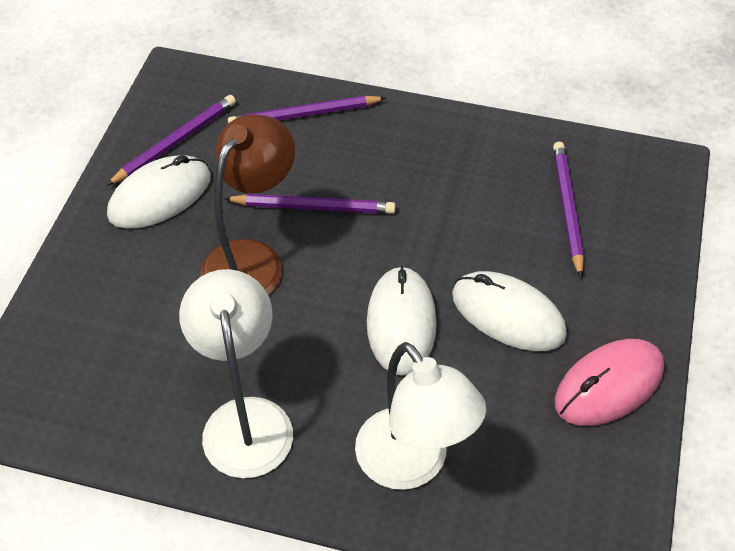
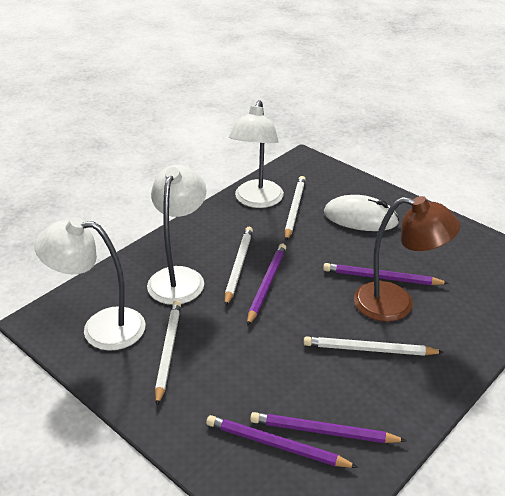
pink mouse: 1 -> 0
white lamp: 2 -> 3
white mouse: 3 -> 1
white pencil: 0 -> 4

